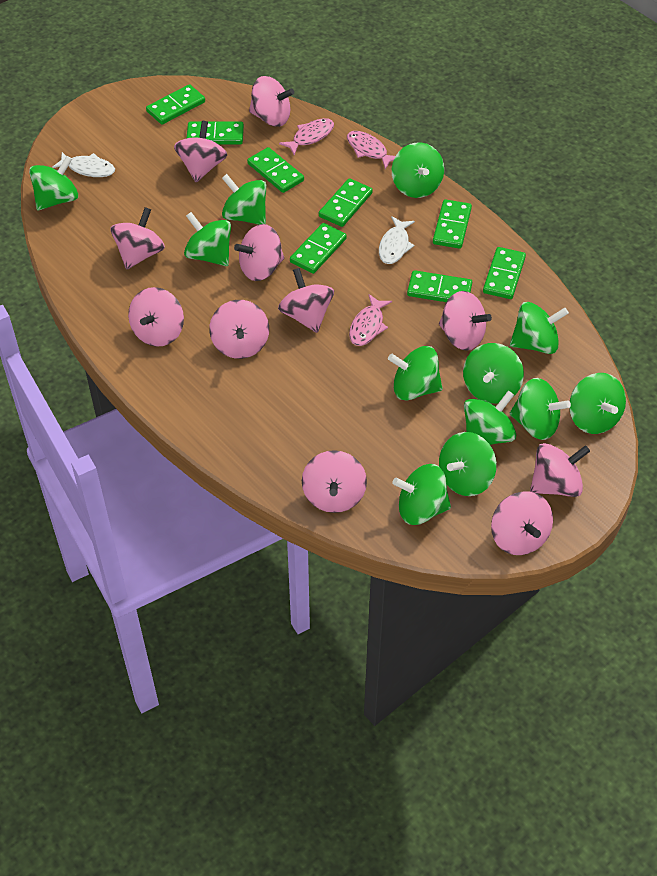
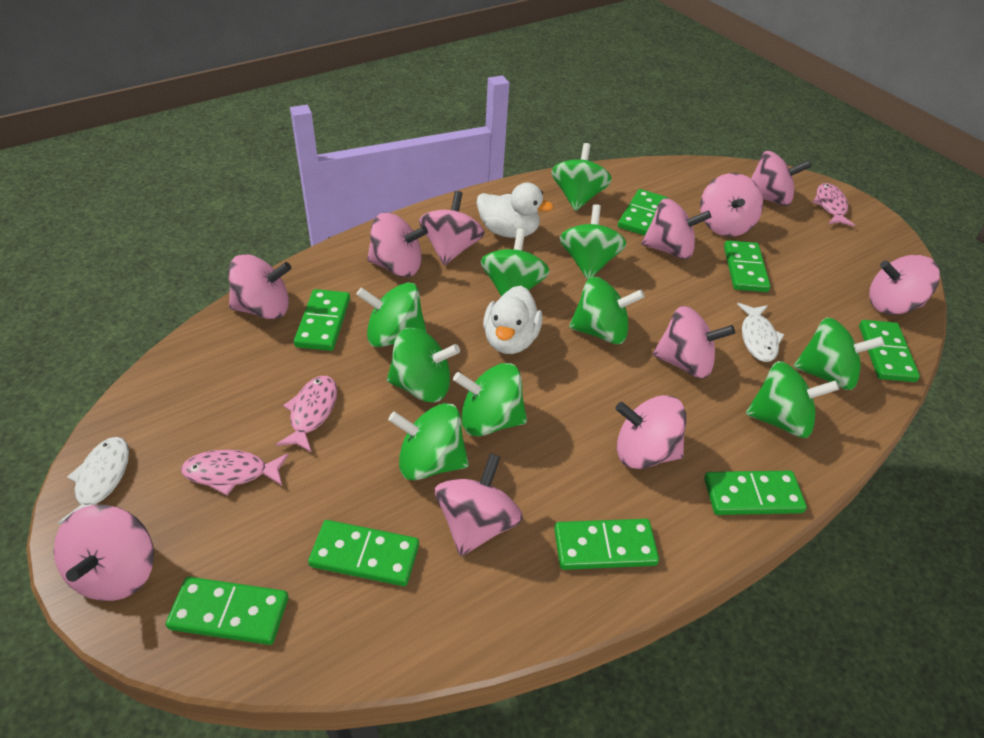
green spinning top: 12 -> 10
white duck: 0 -> 2

